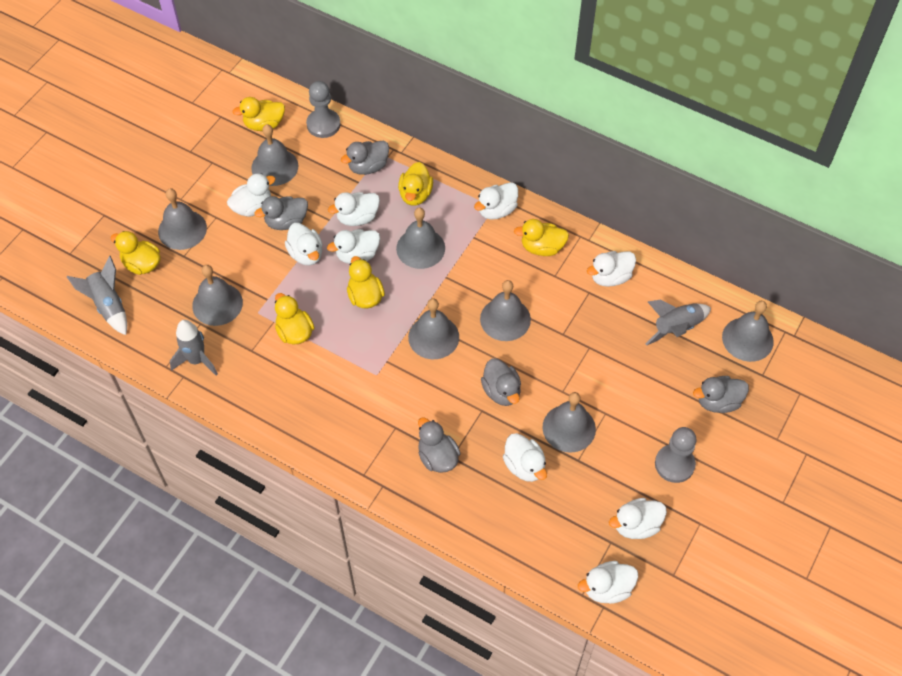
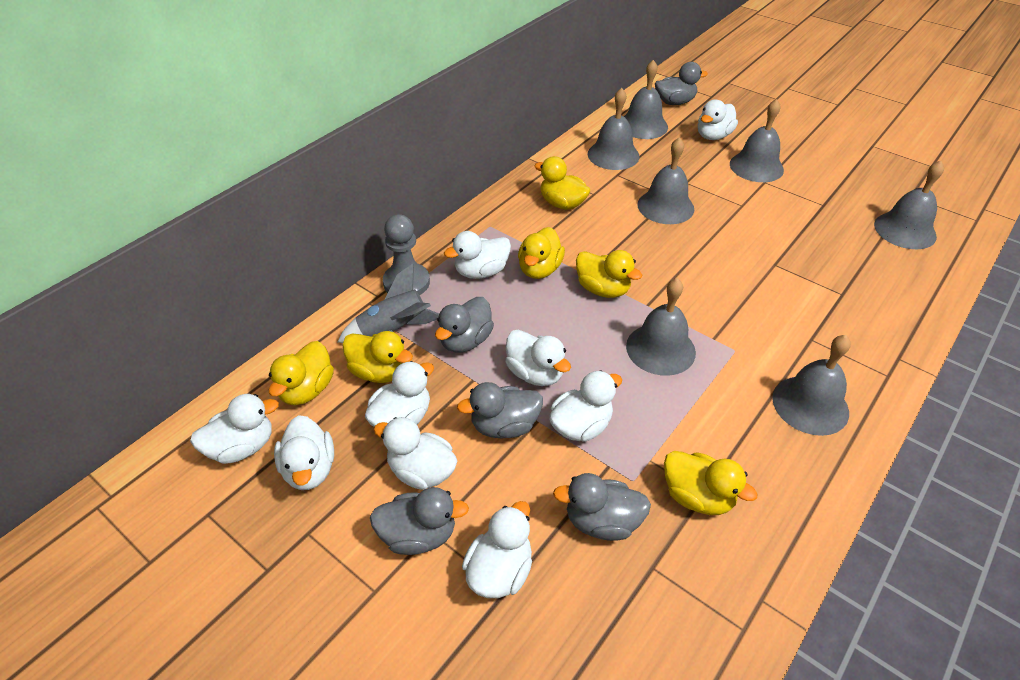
grey bell: 8 -> 7
grey pawn: 2 -> 1
grey rocket: 3 -> 1

